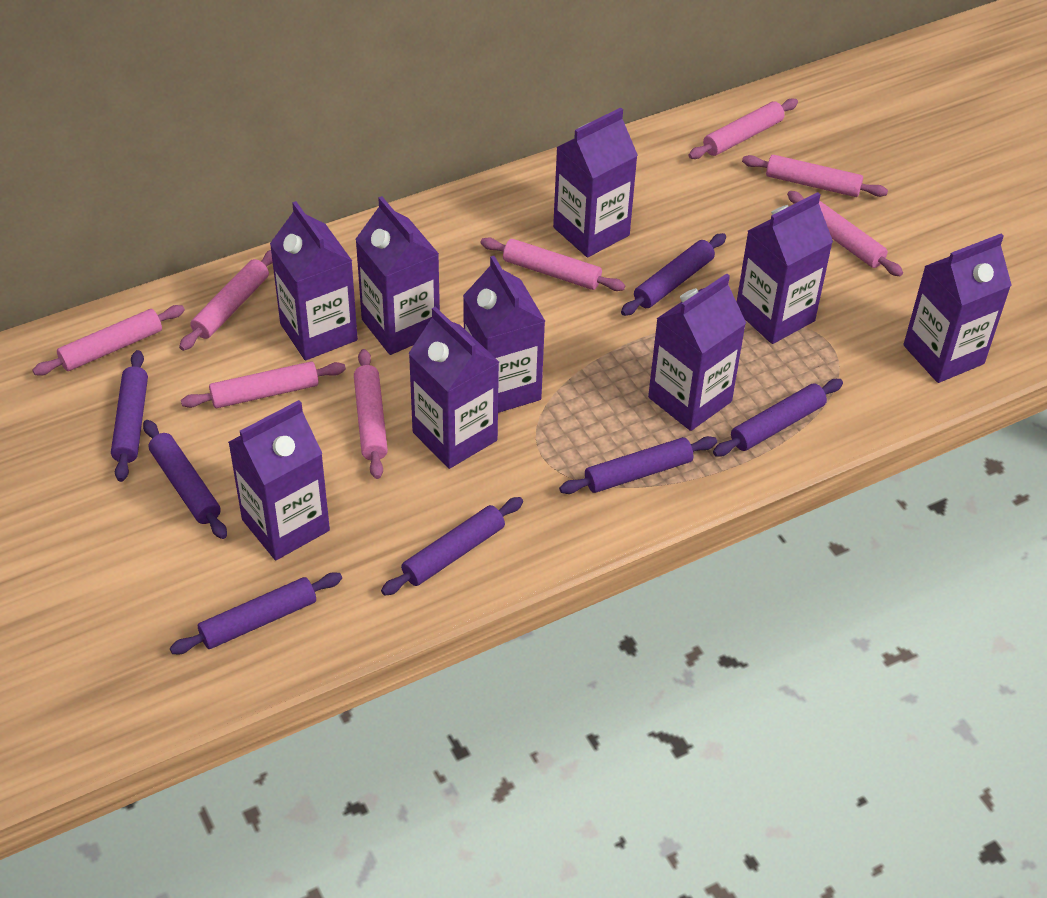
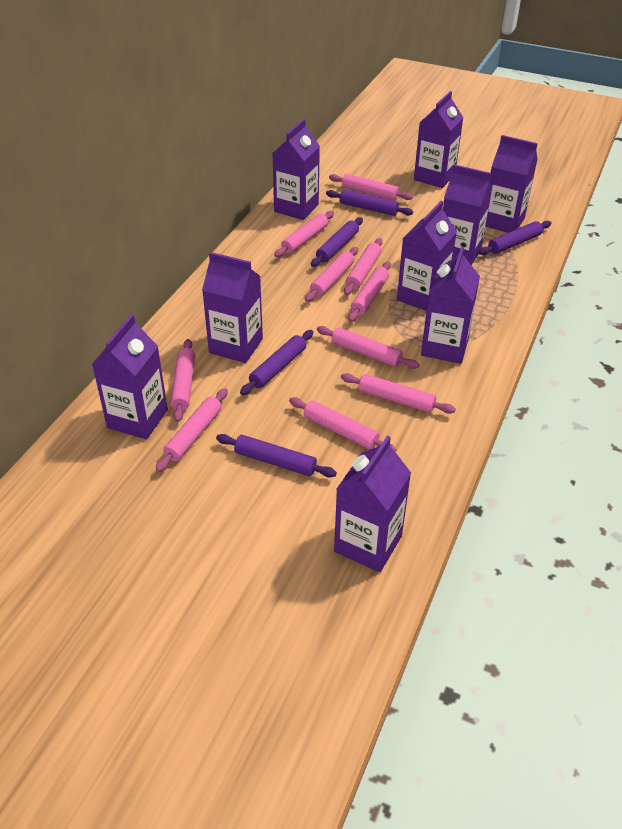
pink rolling pin: 8 -> 10
purple rolling pin: 7 -> 5

